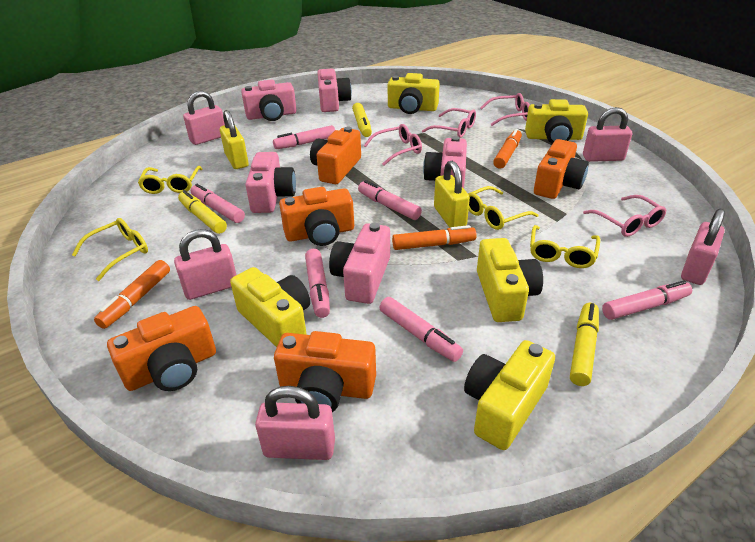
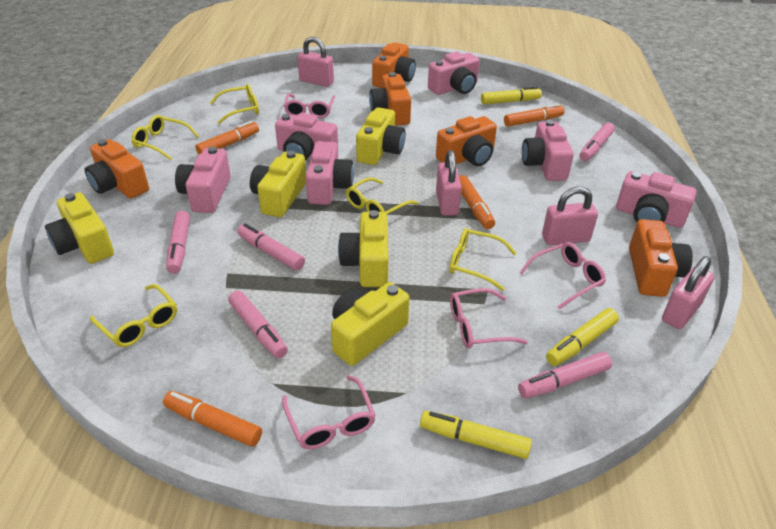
orange marker: 3 -> 4
pink camera: 5 -> 6
pink marker: 6 -> 5
pink padlock: 5 -> 4
yellow glasses: 4 -> 5
yellow padlock: 2 -> 0

